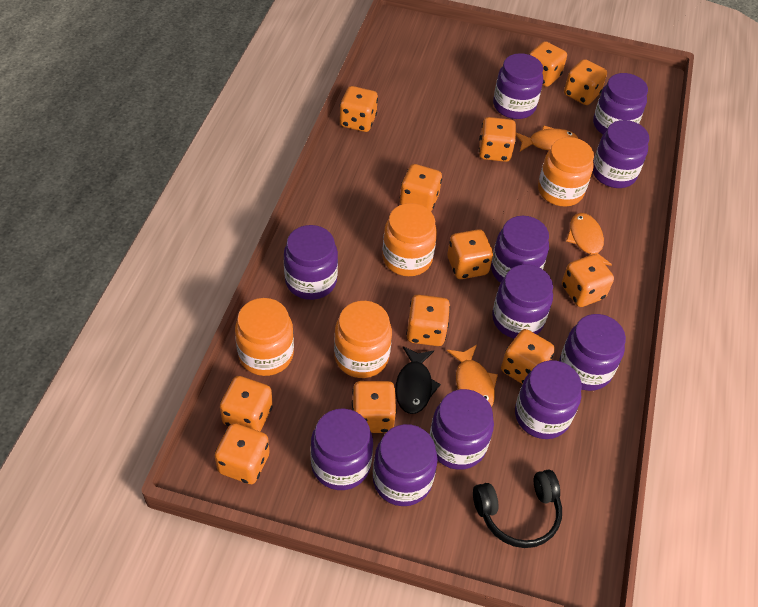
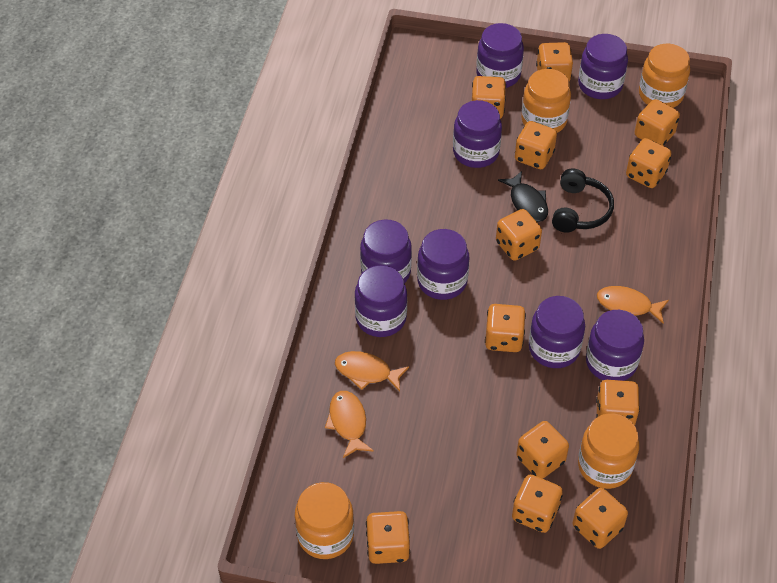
purple jar: 11 -> 8

